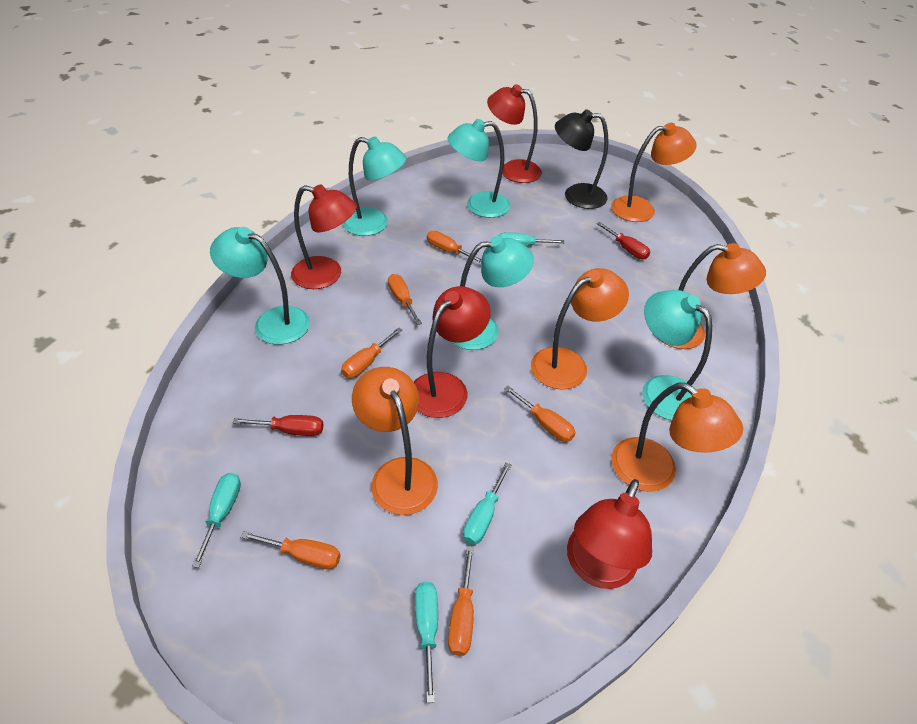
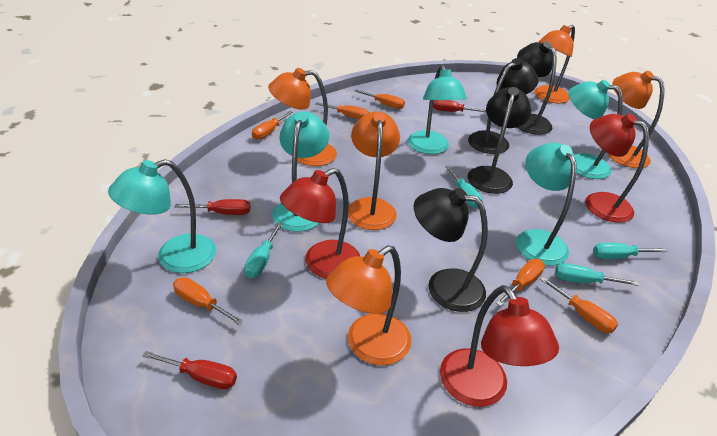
black lamp: 1 -> 4
red lamp: 4 -> 3
red screwdriver: 2 -> 3

